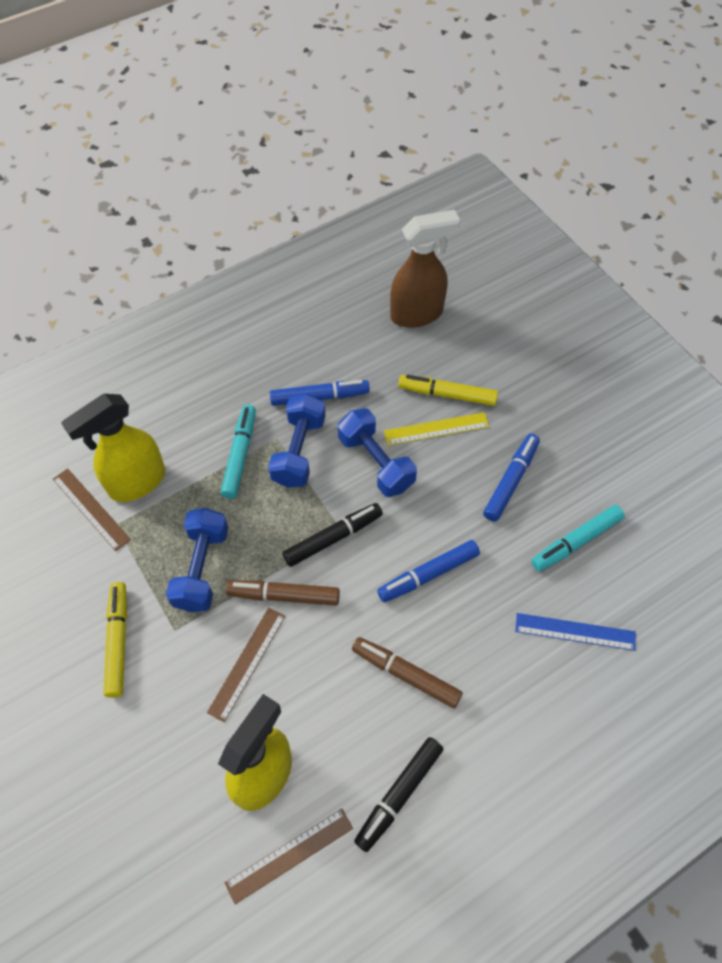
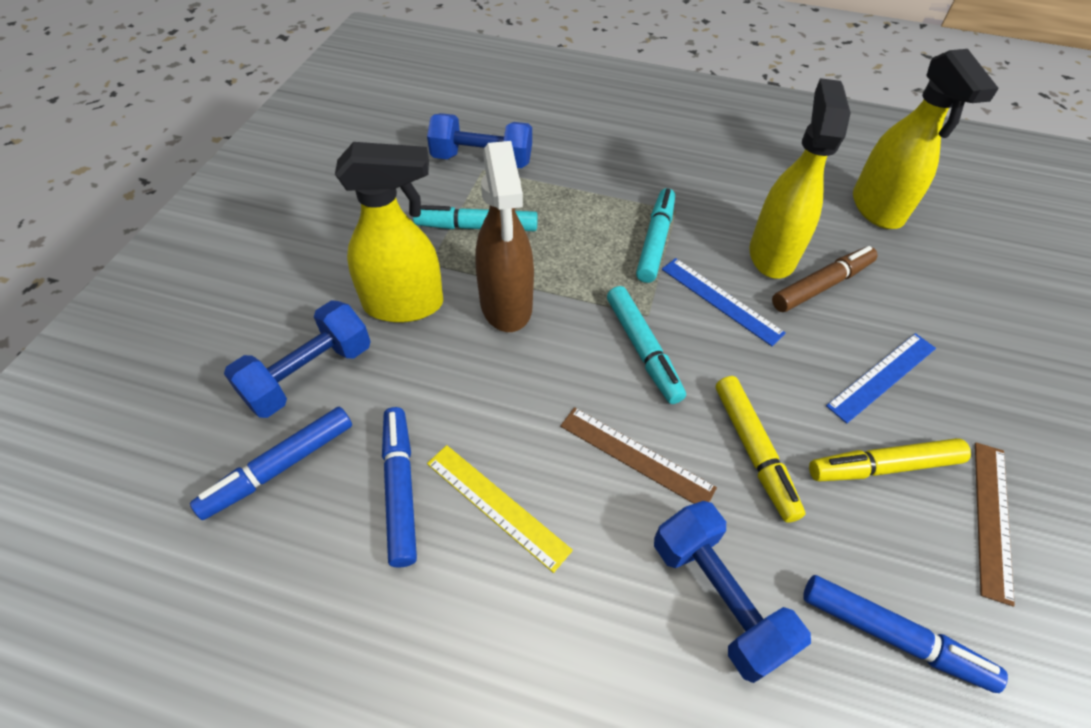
black marker: 2 -> 0
blue ruler: 1 -> 2
brown marker: 2 -> 1
brown ruler: 3 -> 2
turquoise marker: 2 -> 3
yellow spray bottle: 2 -> 3

